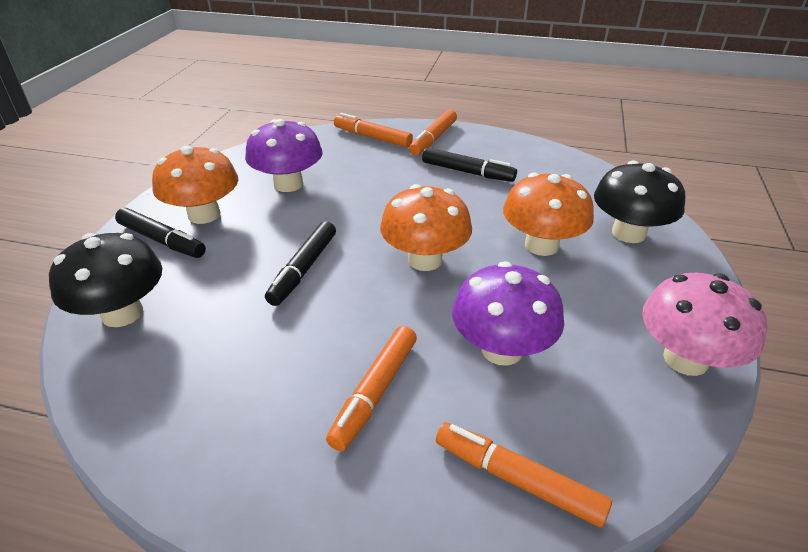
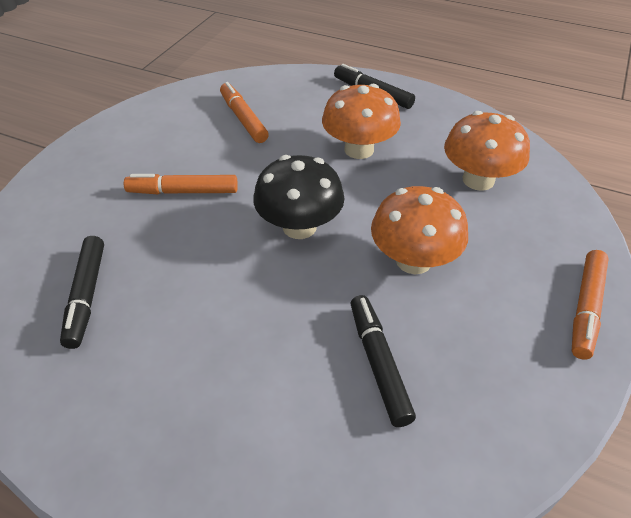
black mushroom: 2 -> 1
orange marker: 4 -> 3
pink mushroom: 1 -> 0
purple mushroom: 2 -> 0

